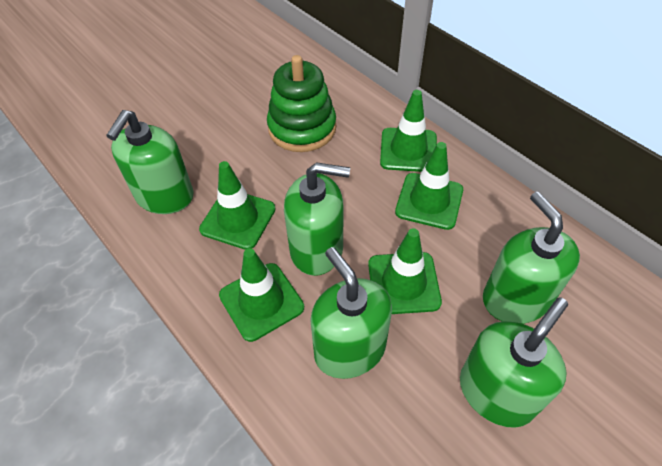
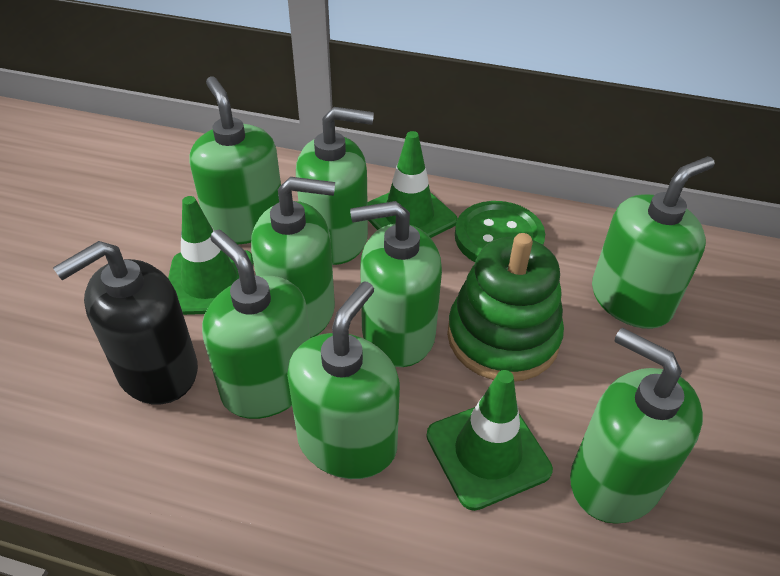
black soap dispenser: 0 -> 1
green button: 0 -> 1
green soap dispenser: 5 -> 8
green traffic cone: 5 -> 3

